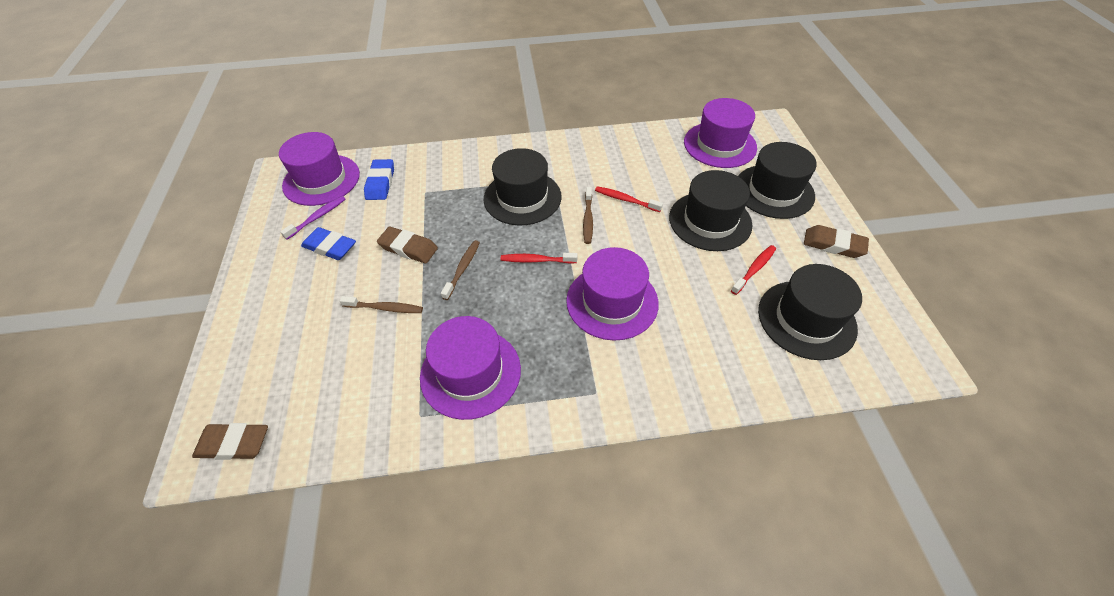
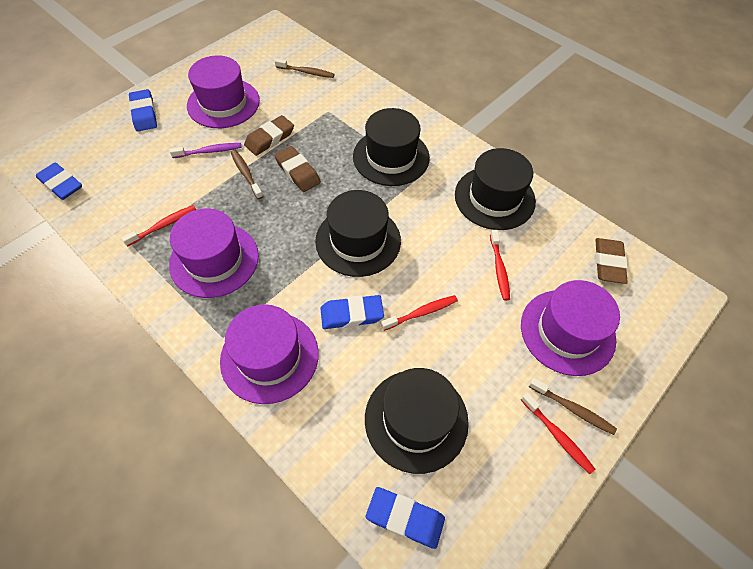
blue eraser: 2 -> 4
red toothbrush: 3 -> 4

